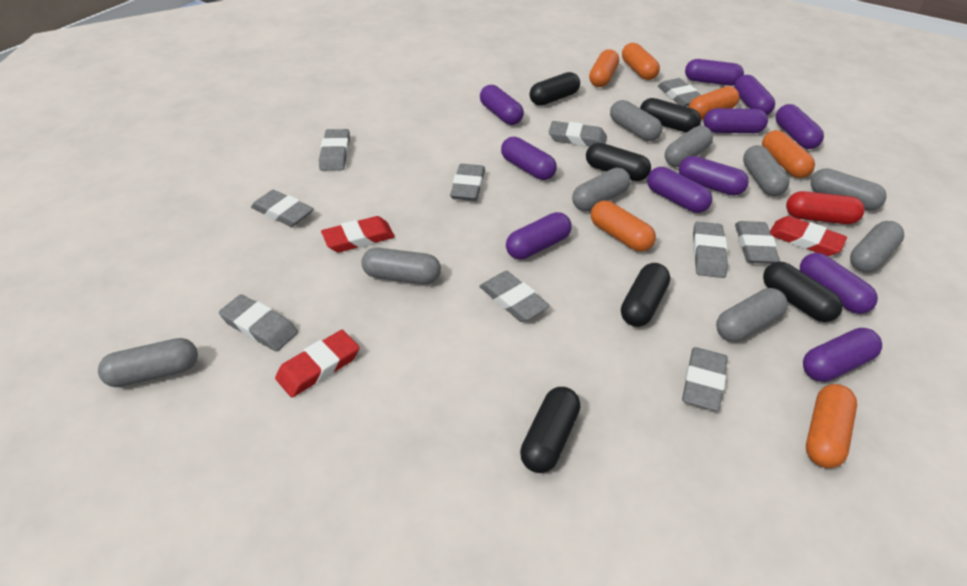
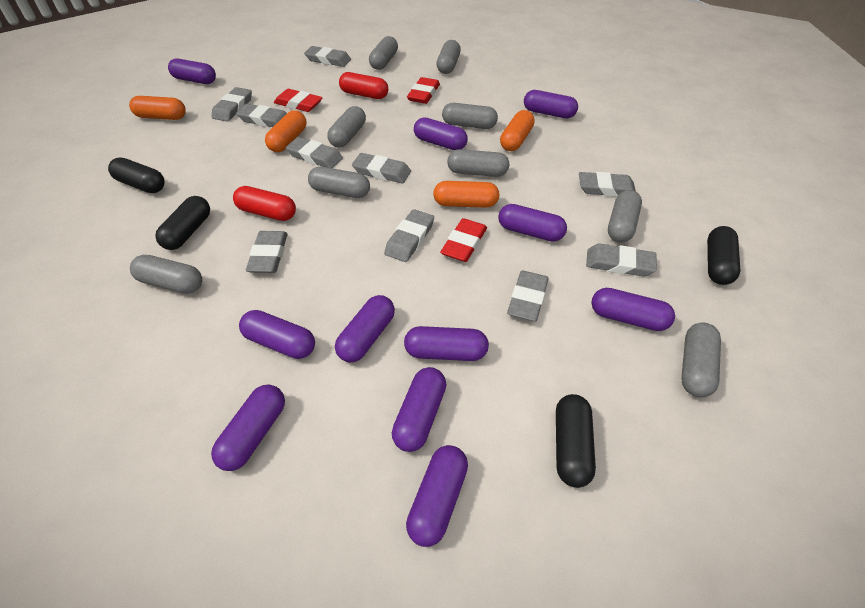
black capsule: 6 -> 4
orange capsule: 6 -> 4
red capsule: 1 -> 2

